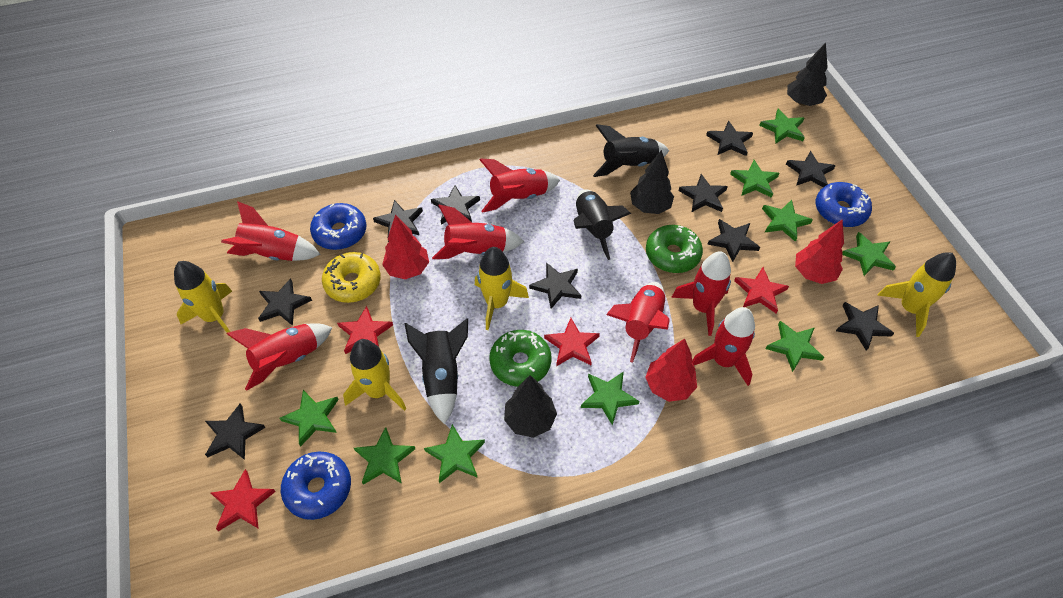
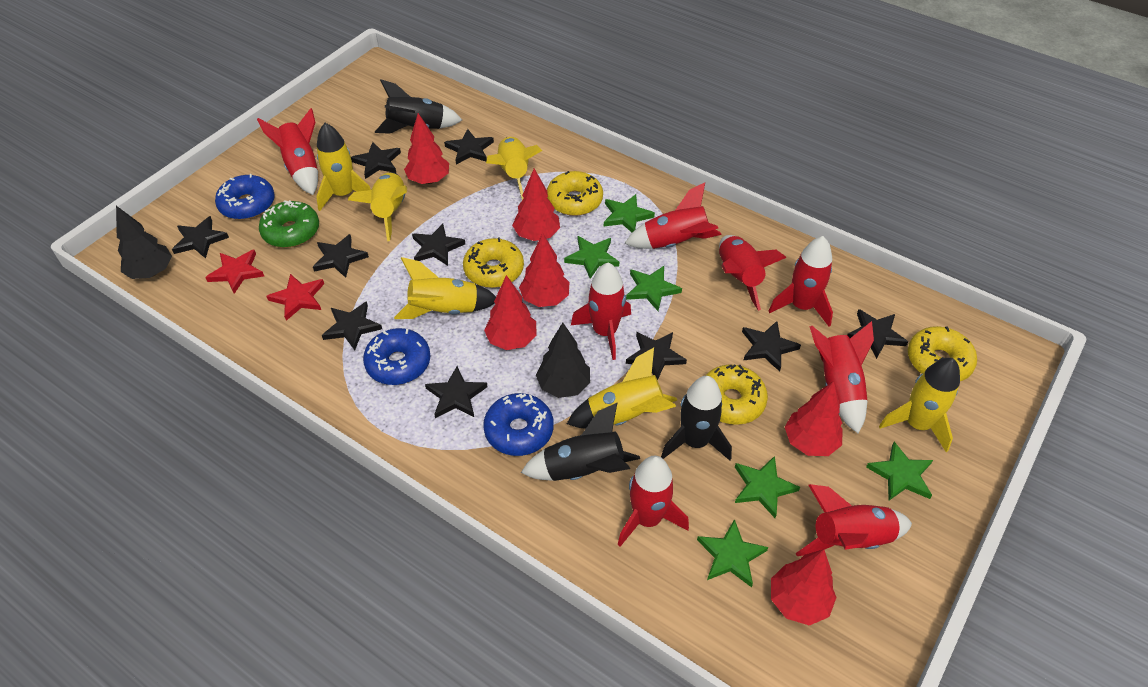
black tree: 3 -> 2
green donut: 2 -> 1
green star: 9 -> 6
red rocket: 7 -> 8
red star: 4 -> 2
red tree: 3 -> 6
yellow donut: 1 -> 4
yellow rocket: 4 -> 6

